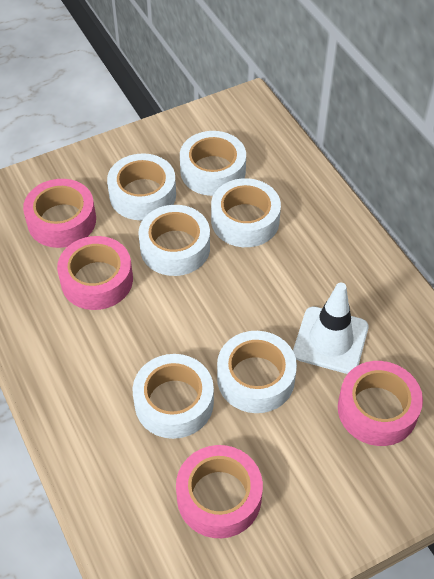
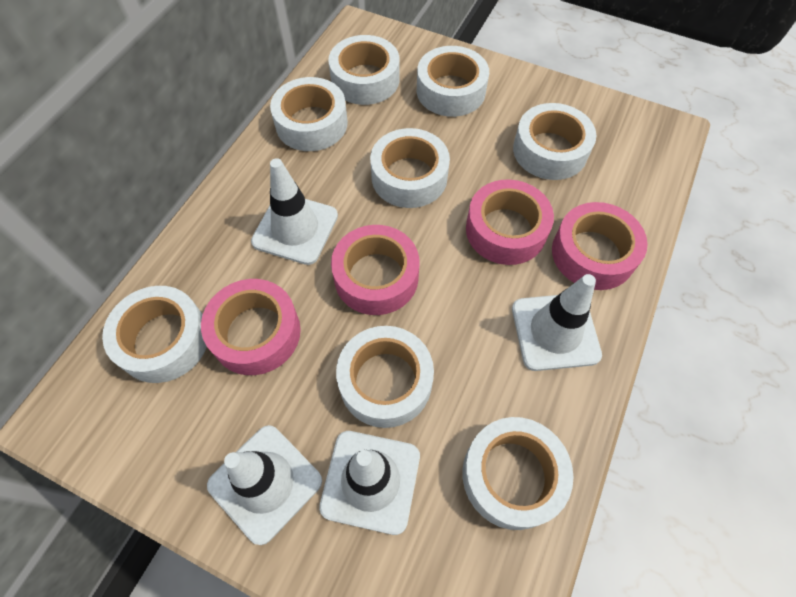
white tape: 6 -> 8
white traffic cone: 1 -> 4

